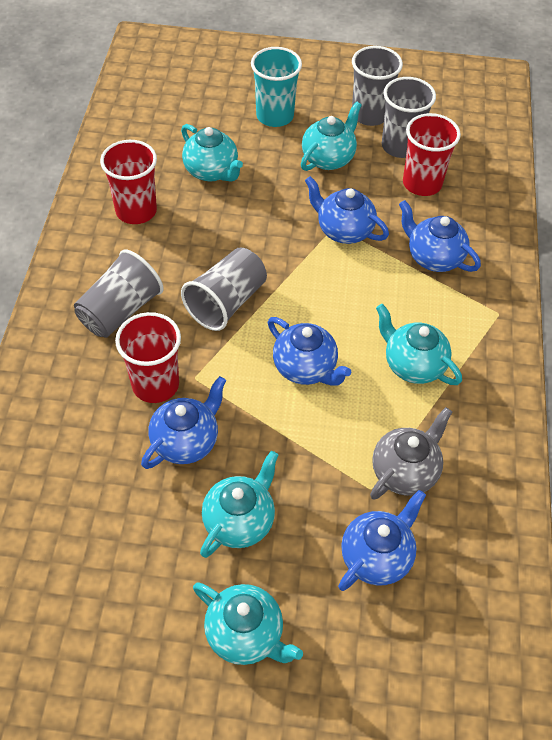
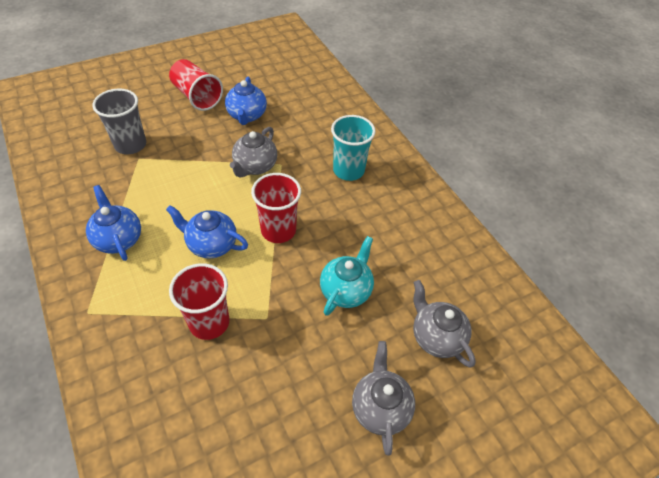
blue teapot: 5 -> 3
grey cup: 4 -> 1
grey teapot: 1 -> 3
turquoise teapot: 5 -> 1

